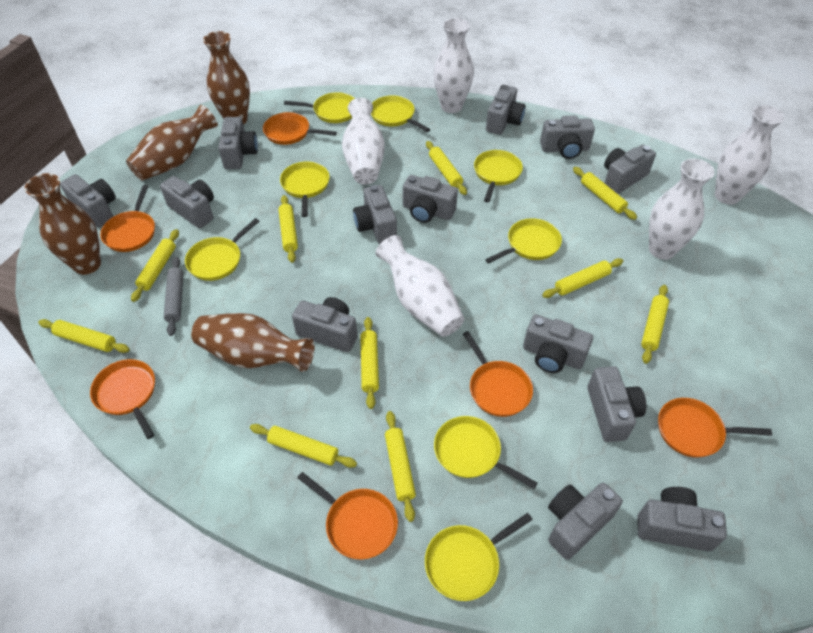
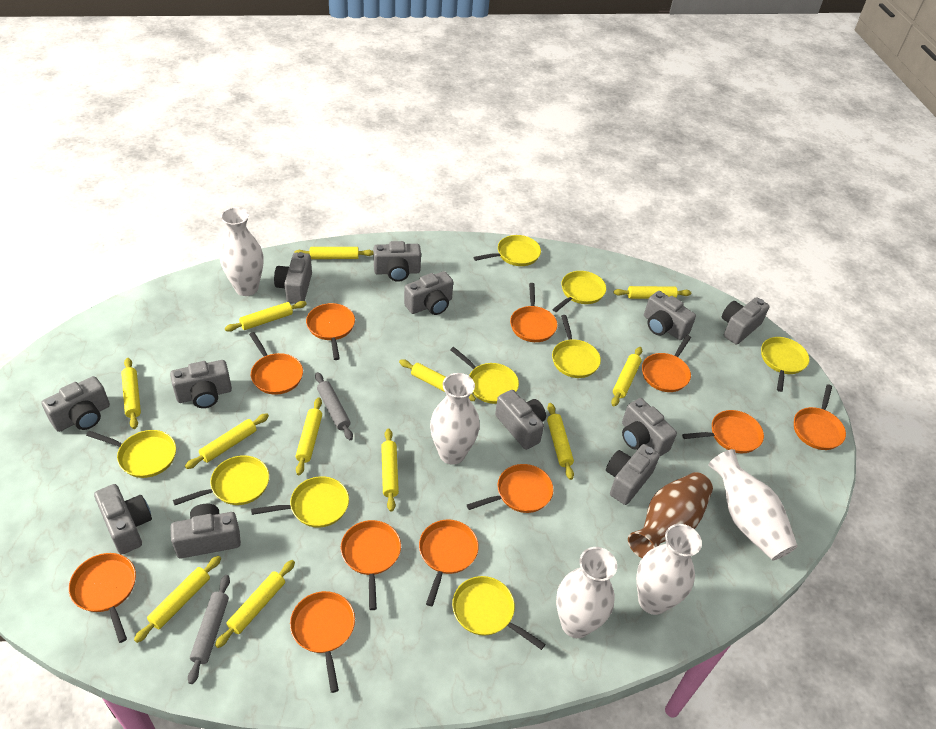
brown vase: 4 -> 1
grey camera: 13 -> 12
grey rolling pin: 1 -> 2
orange pan: 6 -> 11
yellow pan: 8 -> 9
yellow rolling pin: 10 -> 12

